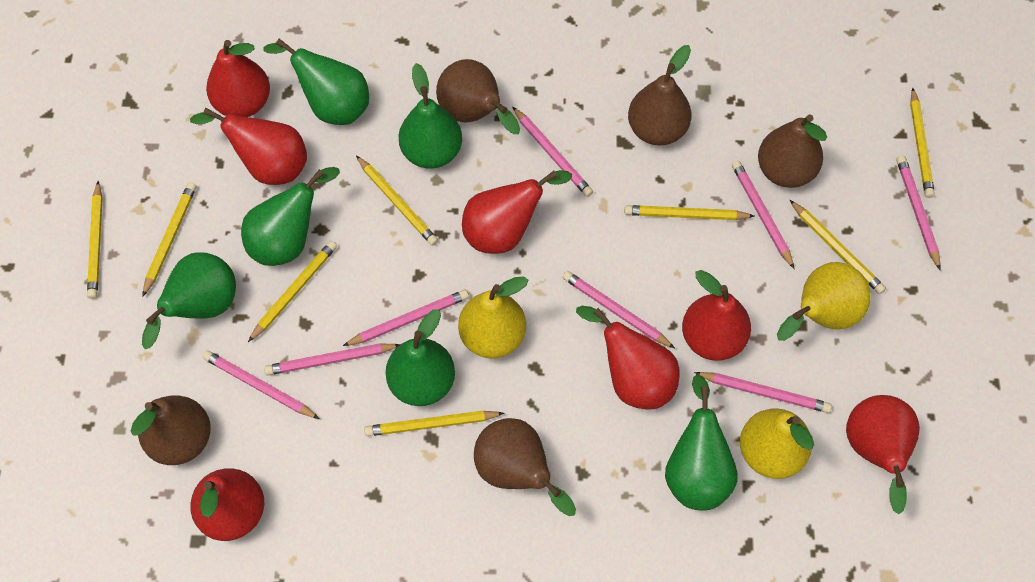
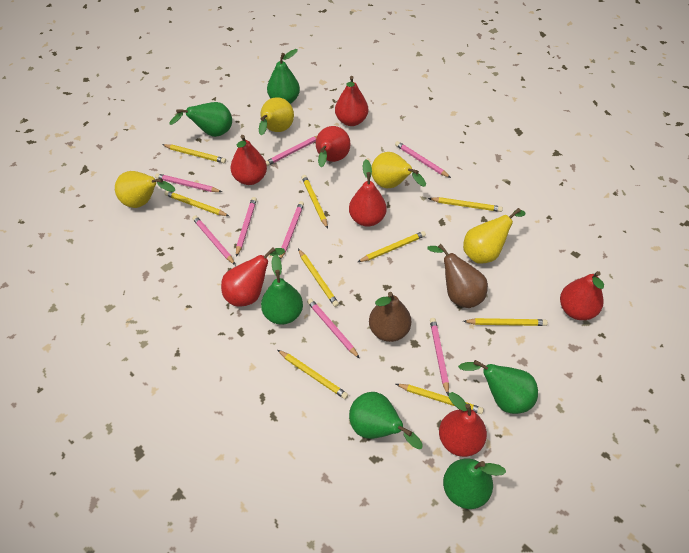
brown pear: 5 -> 2
yellow pear: 3 -> 4
yellow pencil: 8 -> 9

